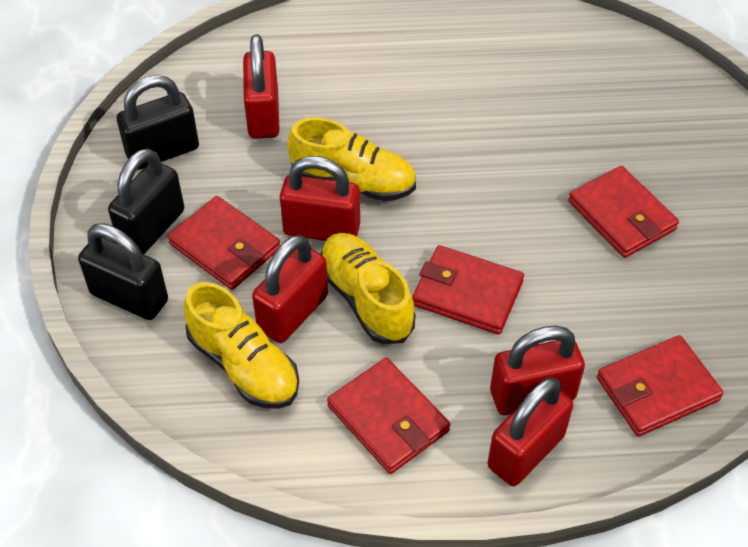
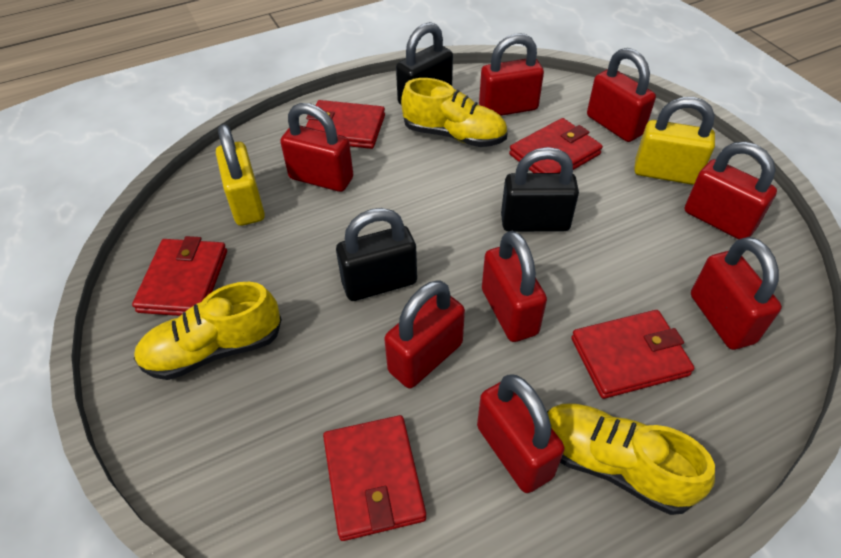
red padlock: 5 -> 8
yellow padlock: 0 -> 2

